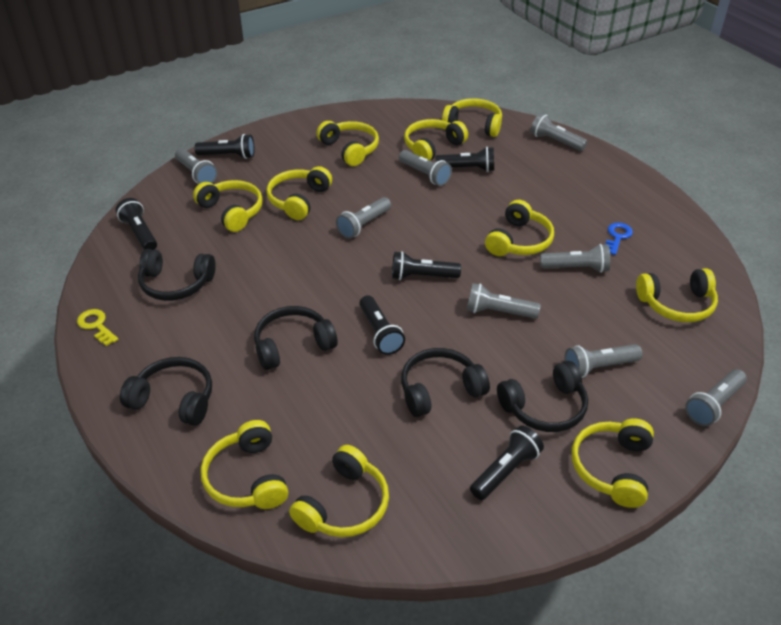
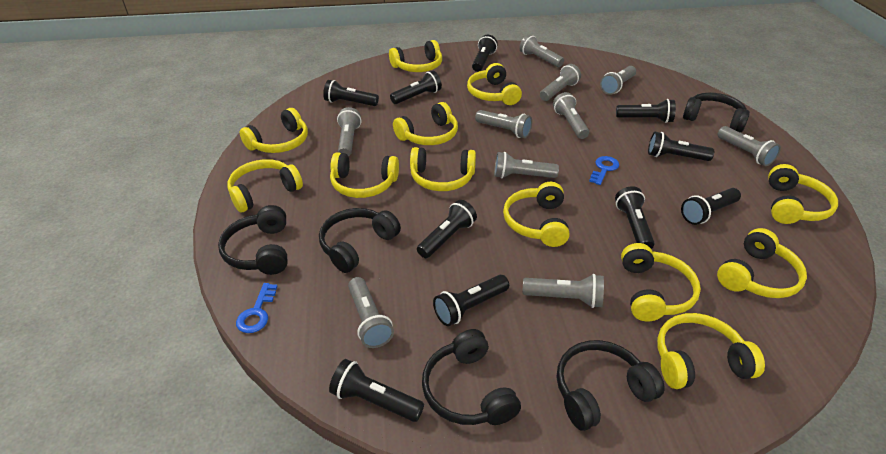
black flashlight: 6 -> 10
blue key: 1 -> 2
grey flashlight: 8 -> 10
yellow headphones: 10 -> 12
yellow key: 1 -> 0

